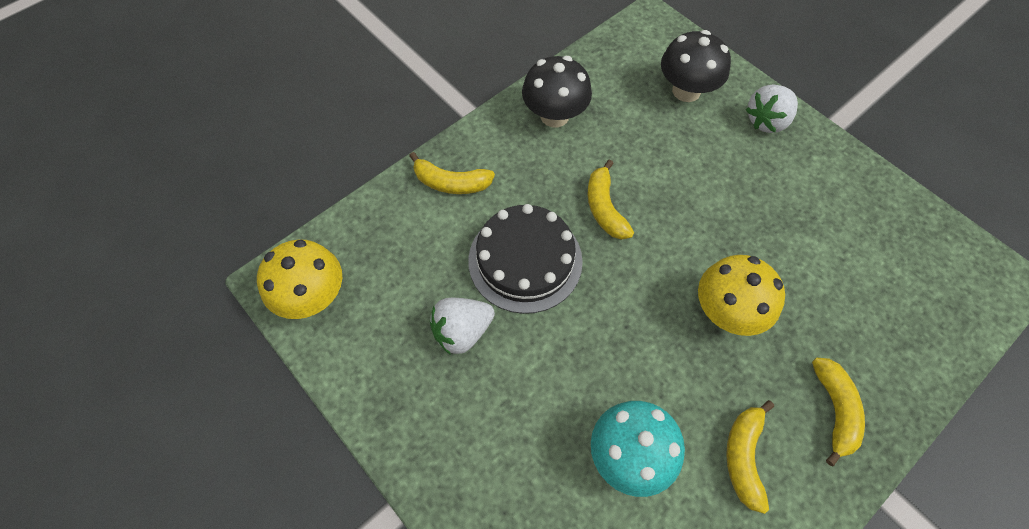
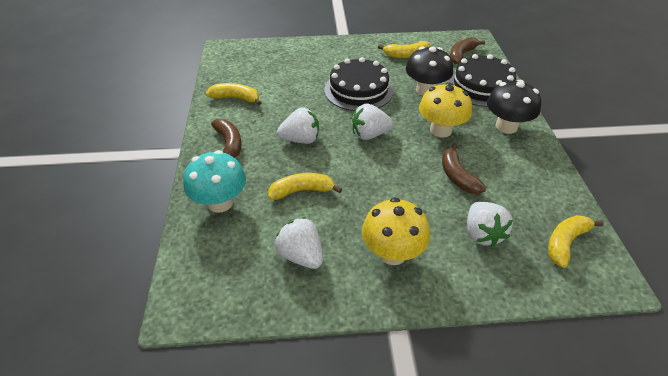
black cake: 1 -> 2
brown banana: 0 -> 3
white strawberry: 2 -> 4

